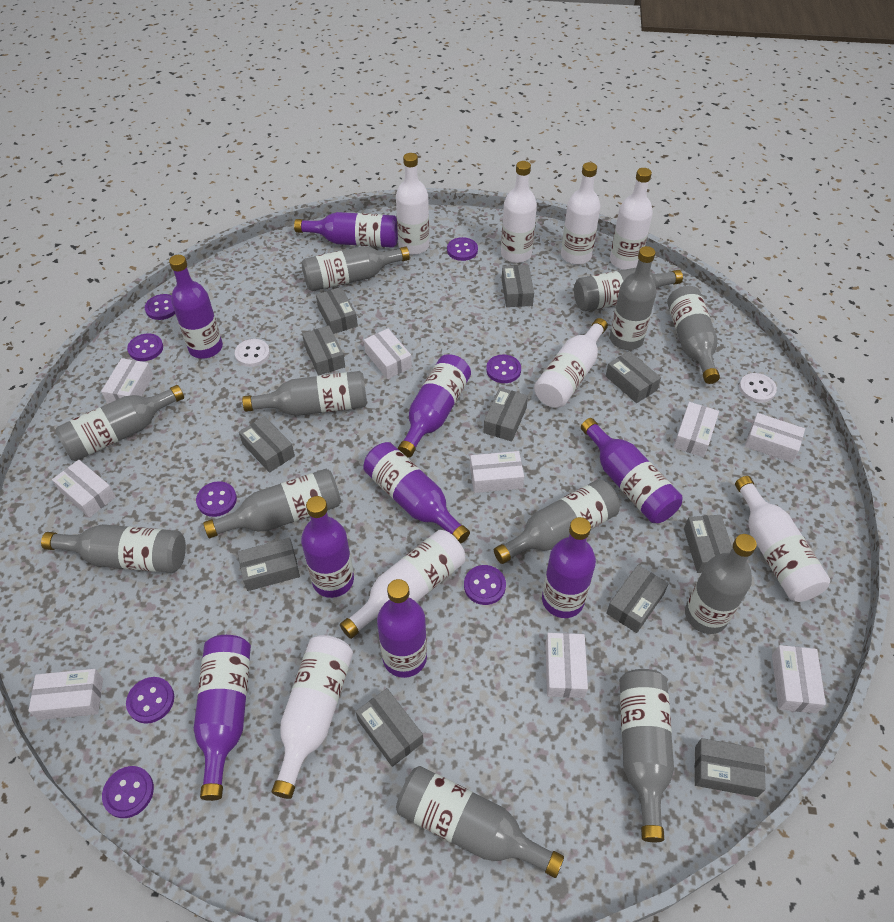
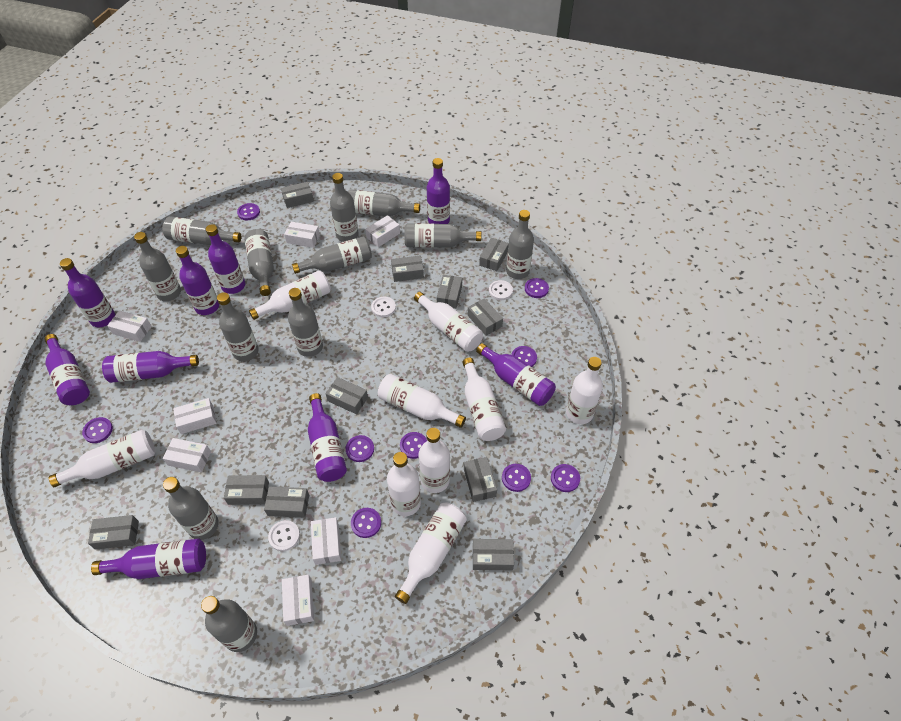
purple button: 8 -> 9
white bottle: 8 -> 9
white box: 9 -> 7
white button: 2 -> 3

